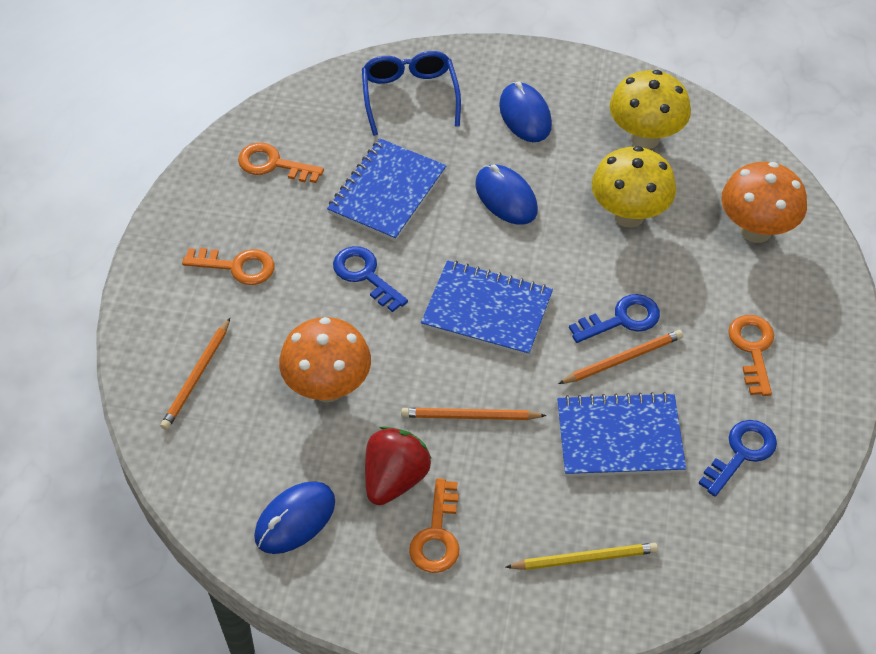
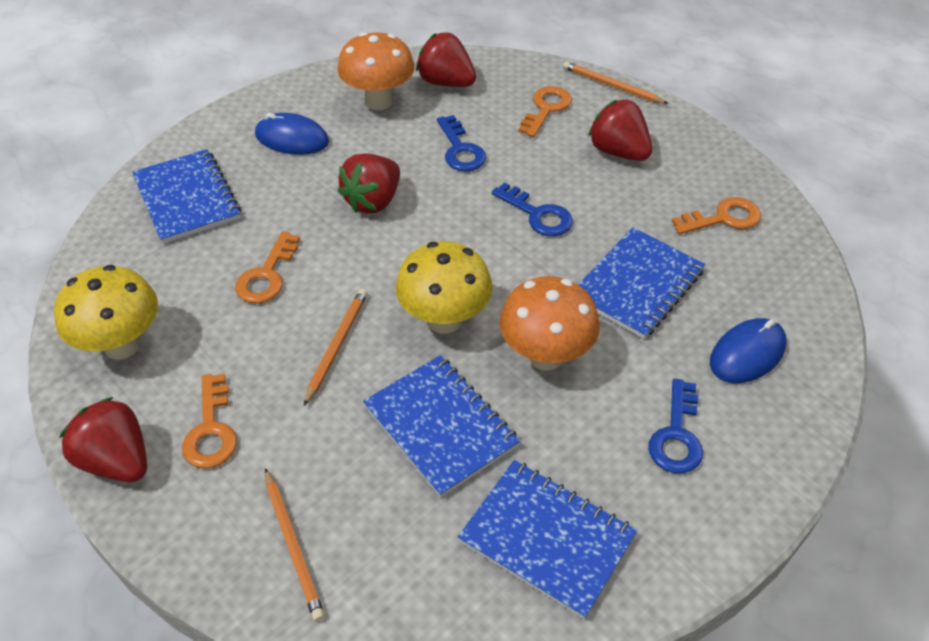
blue glasses: 1 -> 0
blue mouse: 3 -> 2
blue notebook: 3 -> 4
red strawberry: 1 -> 4
yellow pencil: 1 -> 0

